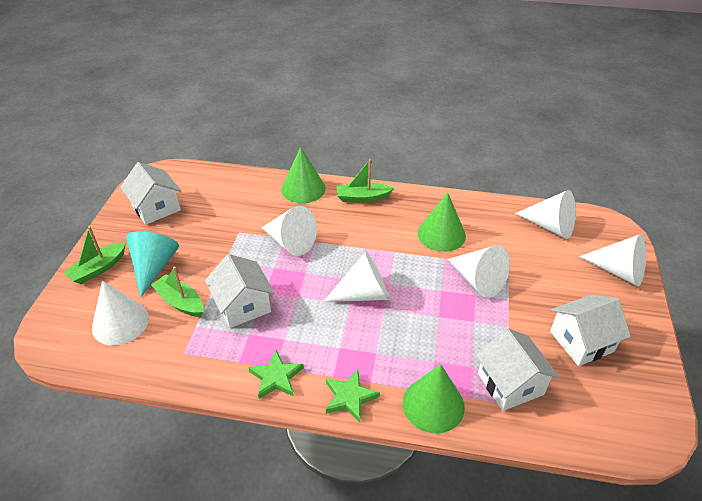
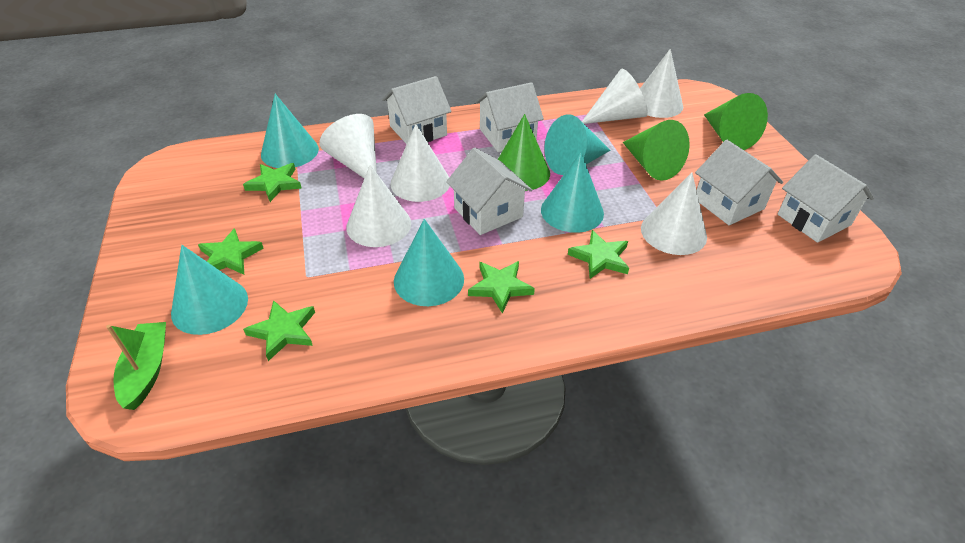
green boat: 3 -> 1
green star: 2 -> 5
turquoise cone: 1 -> 5
white house: 4 -> 5

